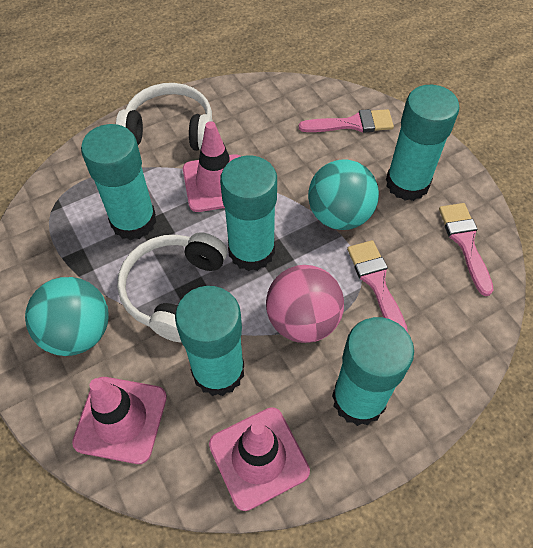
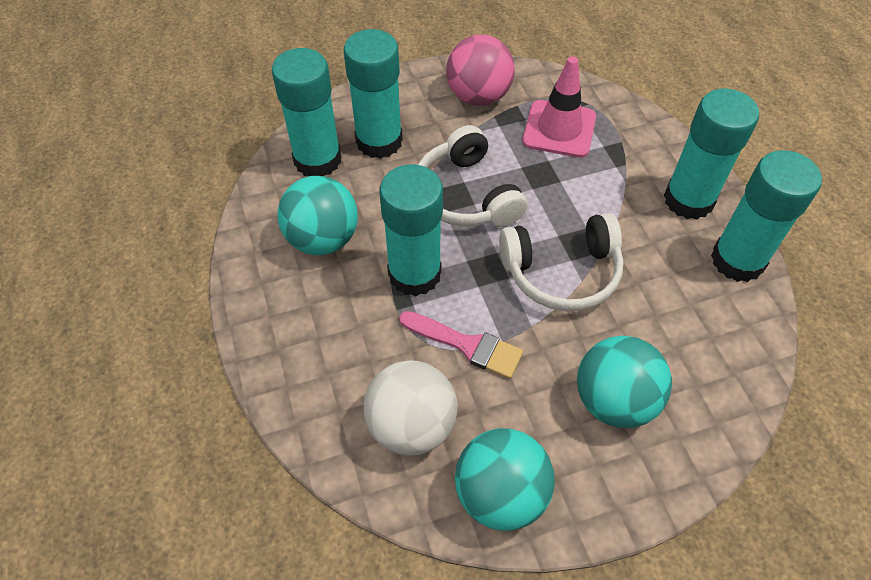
pink brush: 3 -> 1
pink traffic cone: 3 -> 1
turquoise ball: 2 -> 3
white ball: 0 -> 1

